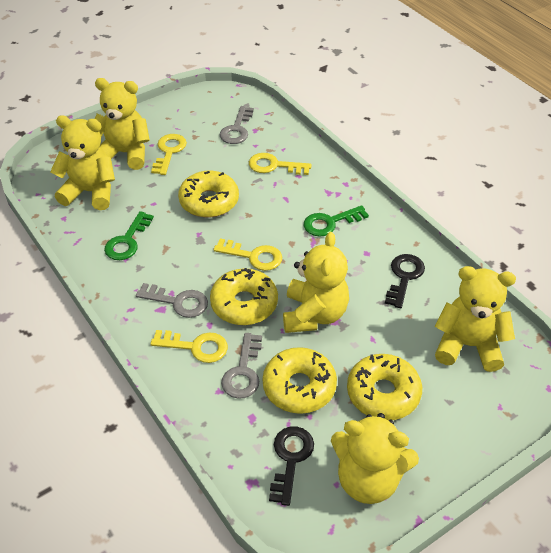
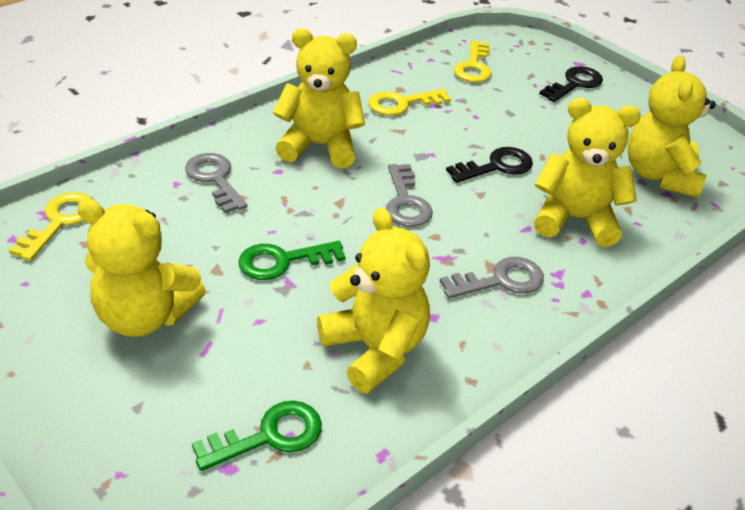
yellow donut: 4 -> 0
yellow key: 4 -> 3

